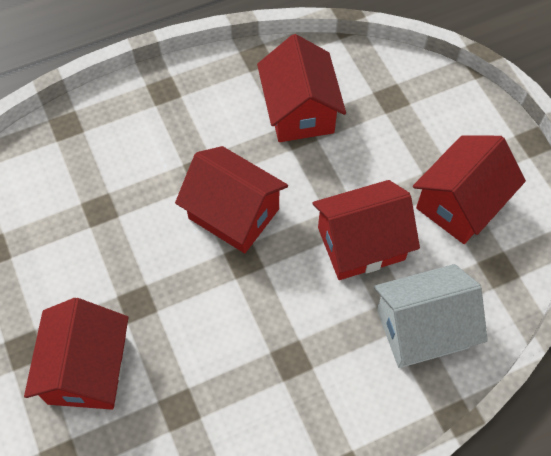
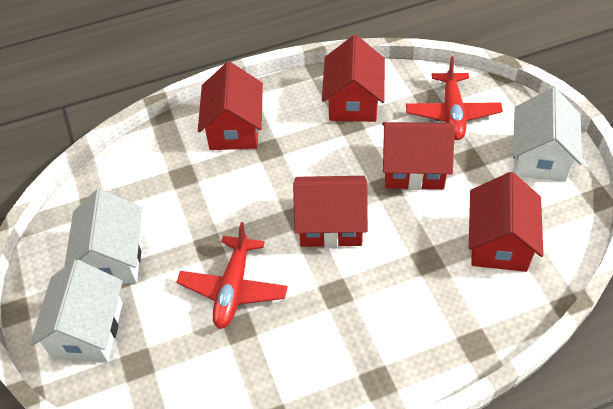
red plane: 0 -> 2
white house: 1 -> 3

